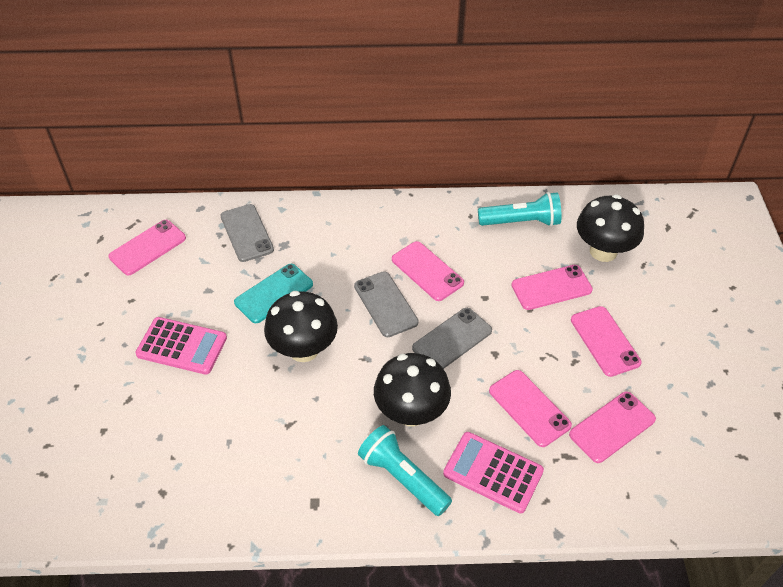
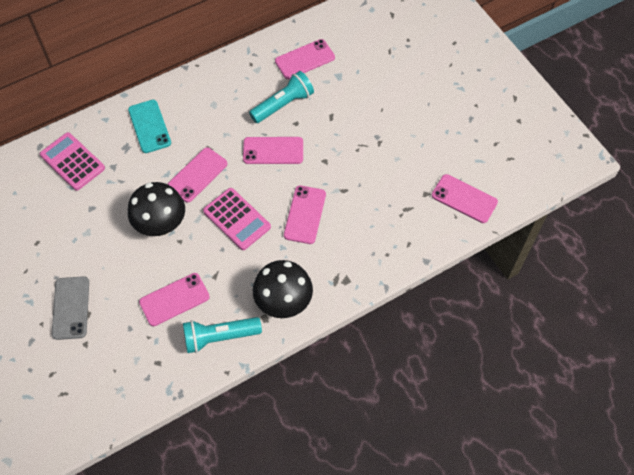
black mushroom: 3 -> 2
grey phone: 3 -> 1

